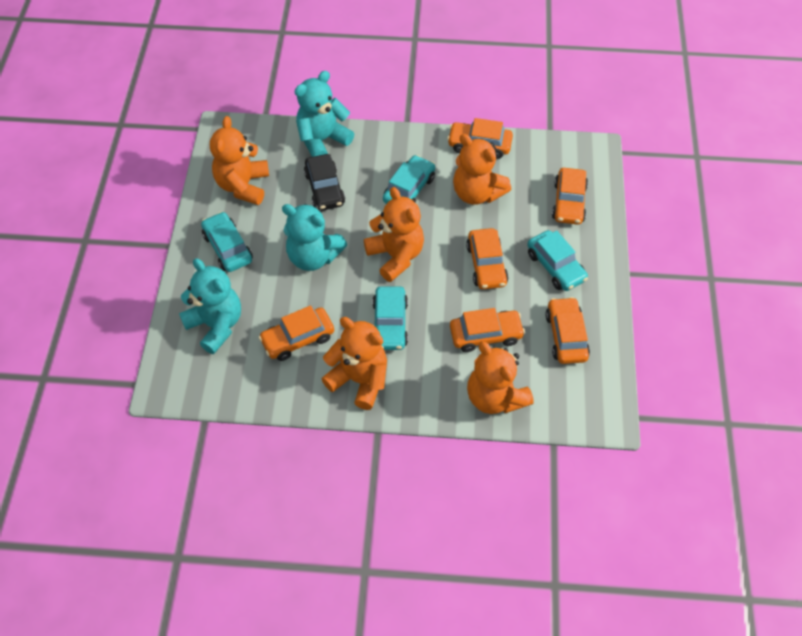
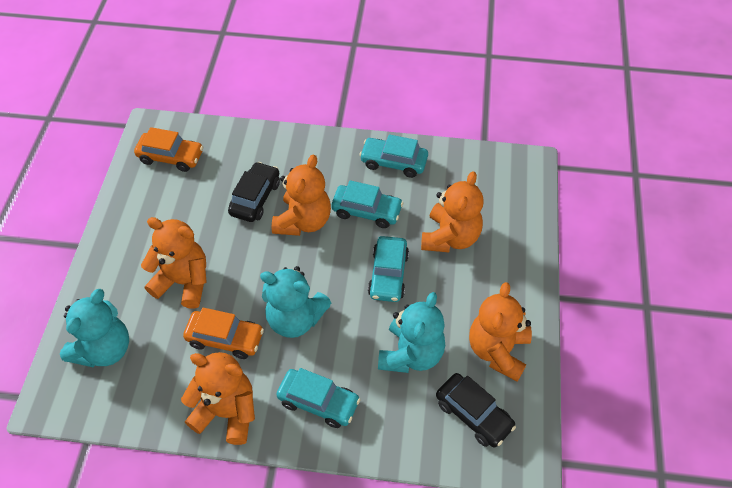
black car: 1 -> 2
orange car: 6 -> 2

